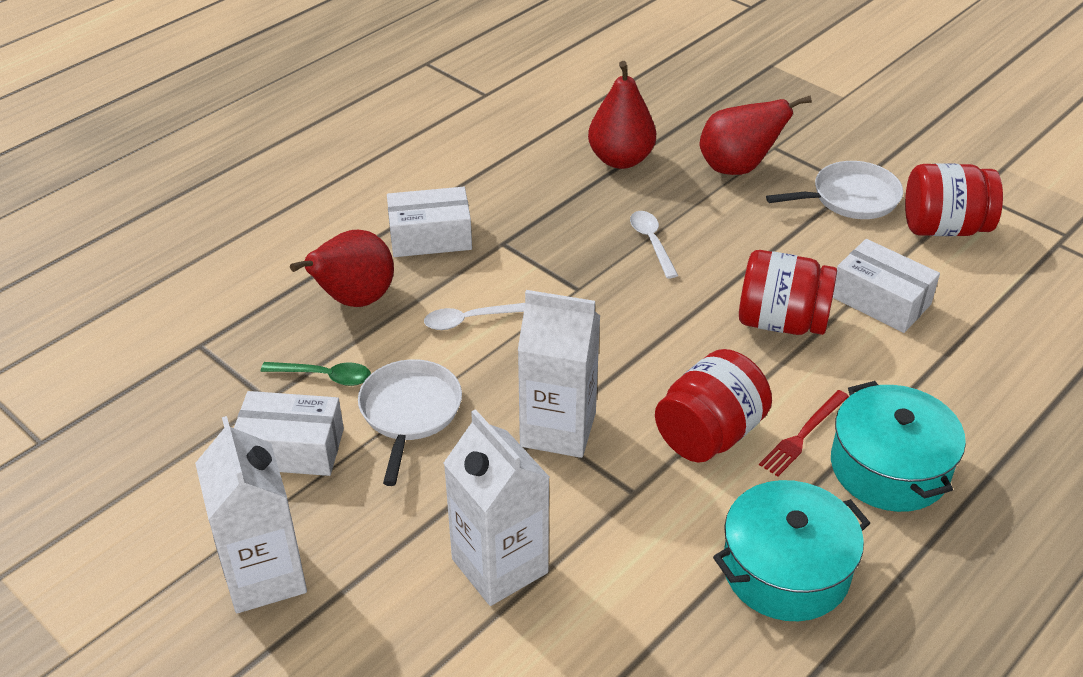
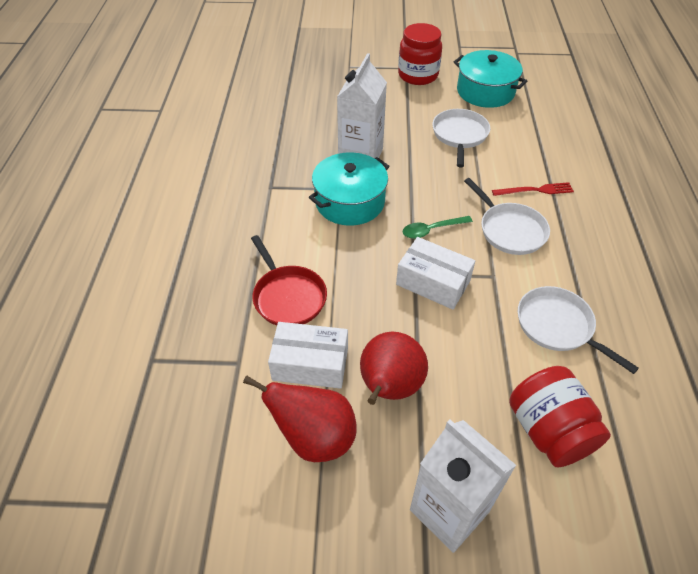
red jar: 3 -> 2
red pan: 0 -> 1
red pear: 3 -> 2
white box: 3 -> 2
white carton: 3 -> 2
white pan: 2 -> 3
white spoon: 2 -> 0

